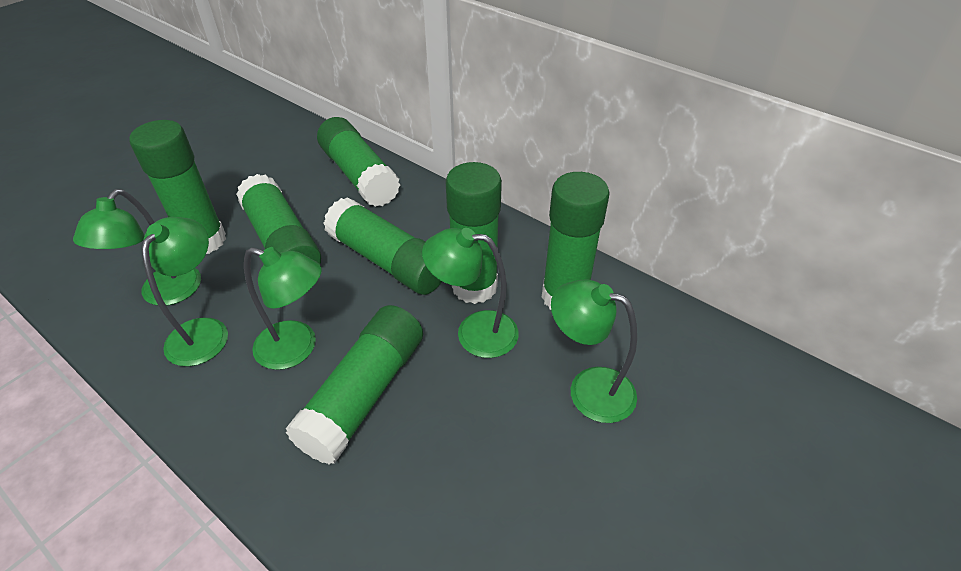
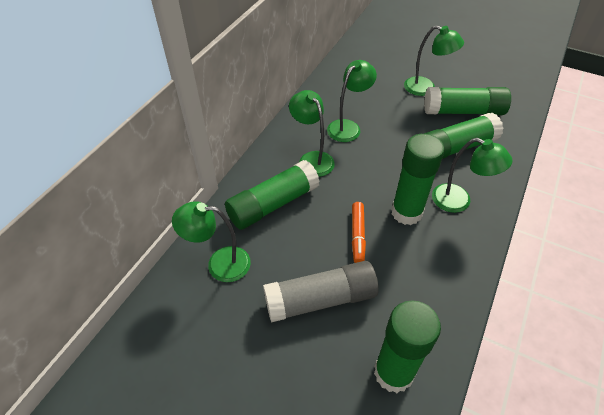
green glue stick: 7 -> 5
grey glue stick: 0 -> 1
orange marker: 0 -> 1

